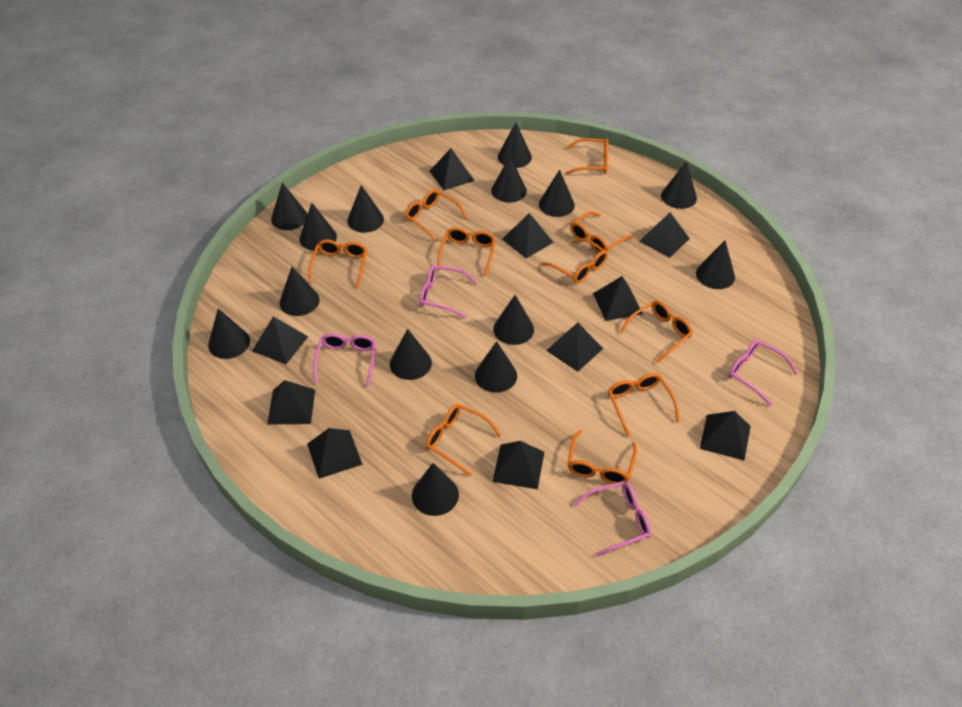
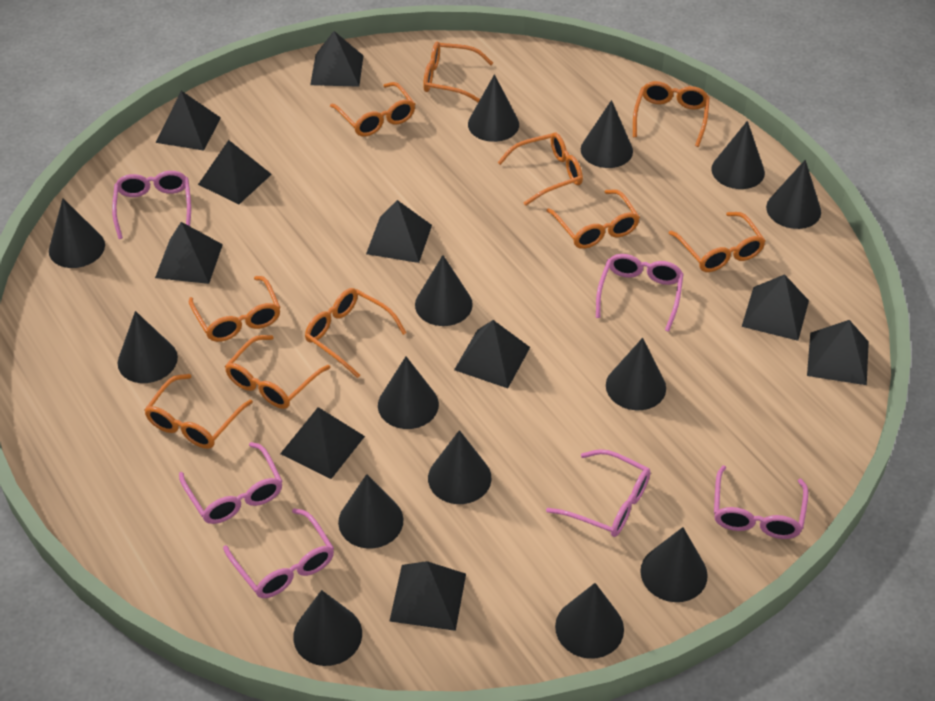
pink glasses: 4 -> 6

